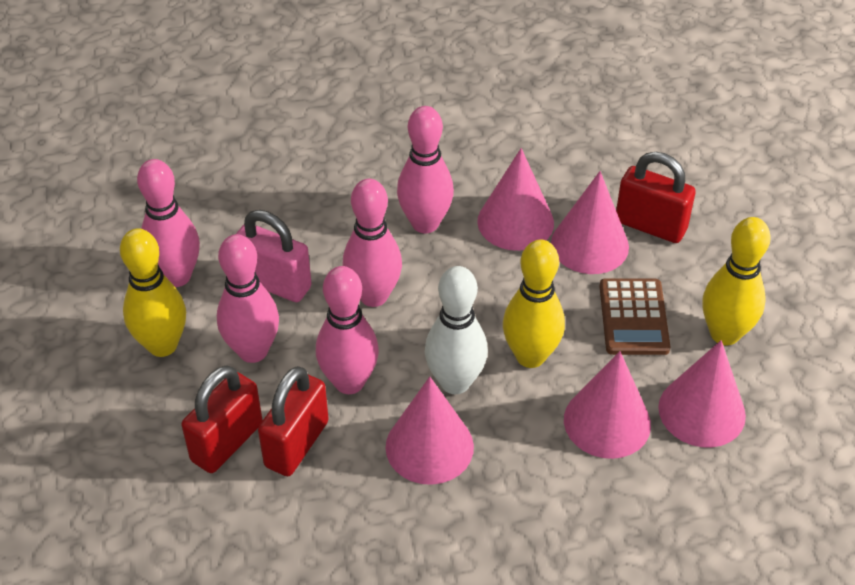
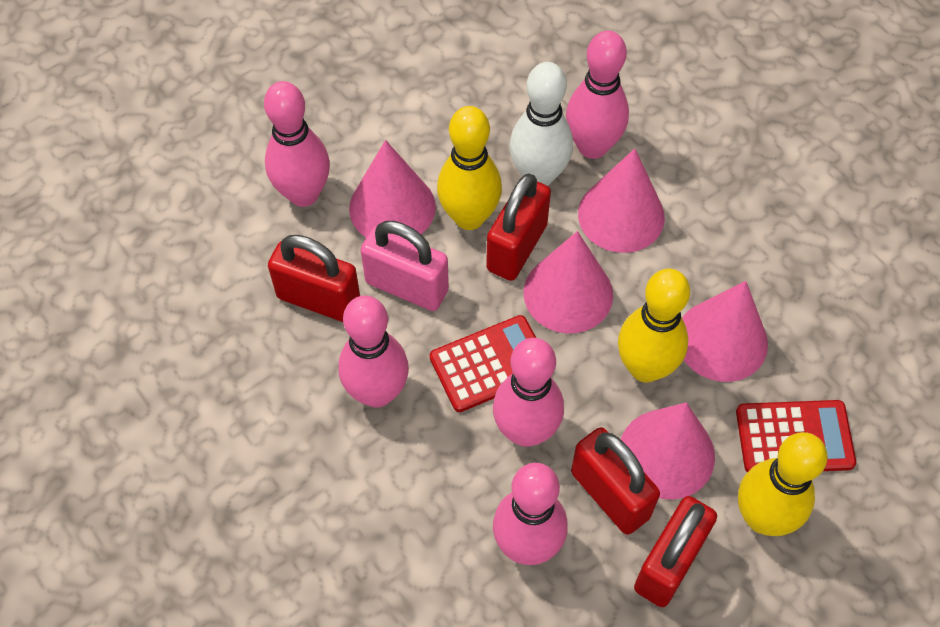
brown calculator: 1 -> 0
red calculator: 0 -> 2
red padlock: 3 -> 4

